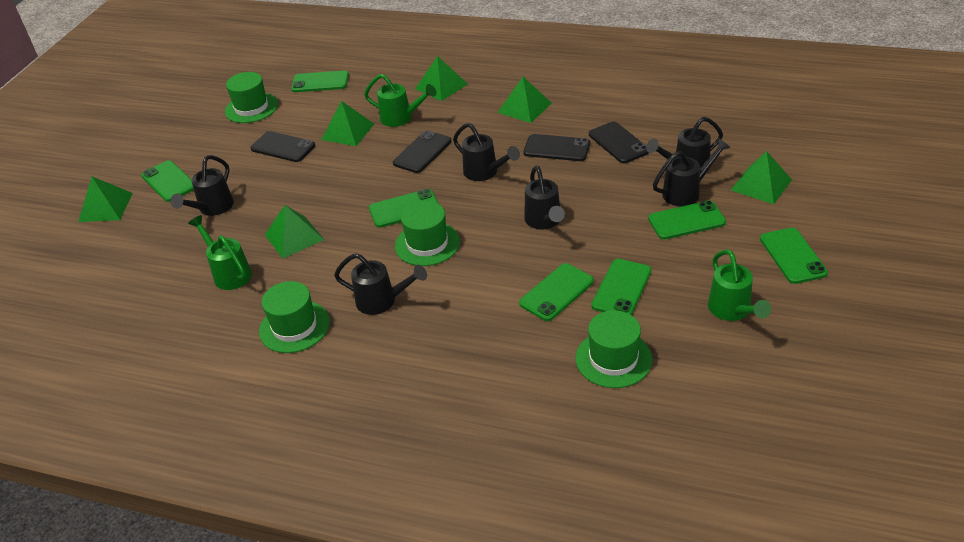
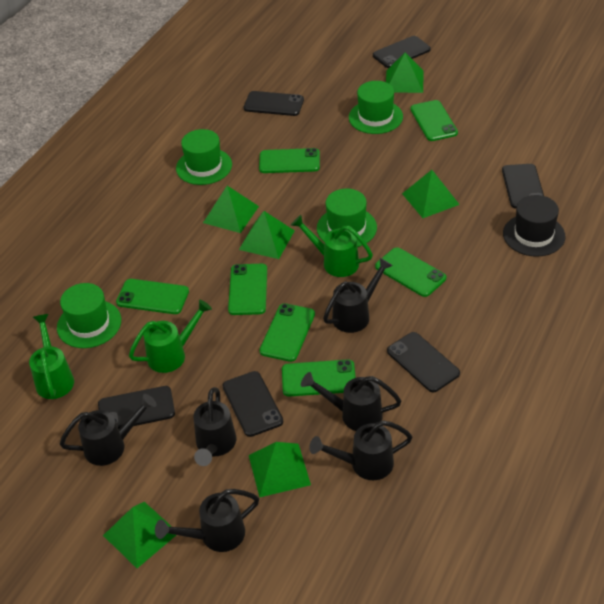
black hat: 0 -> 1
black phone: 4 -> 6

